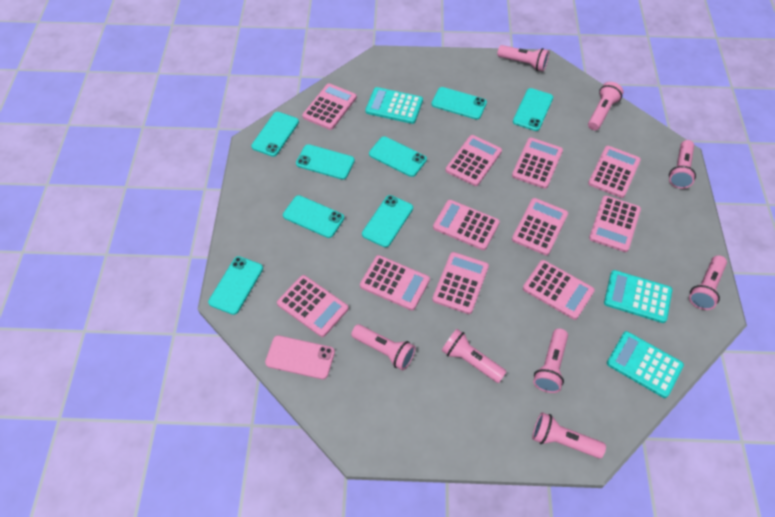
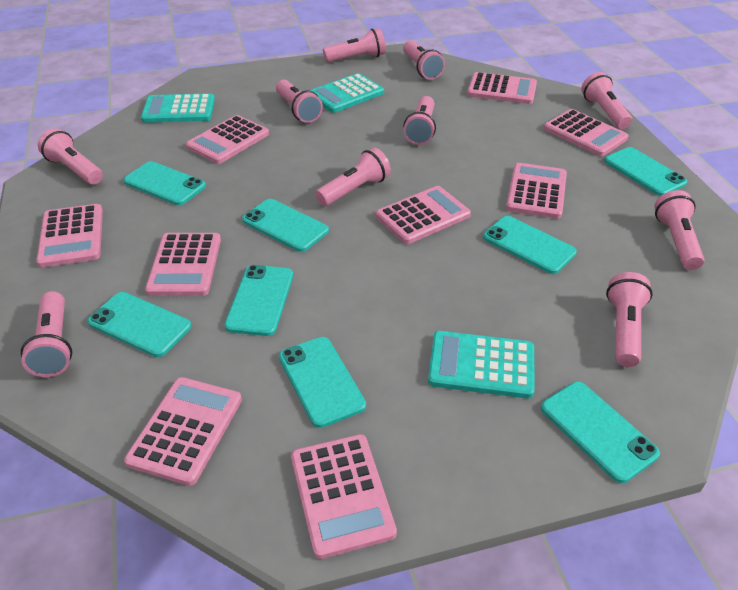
pink calculator: 11 -> 9
pink flashlight: 8 -> 10
pink phone: 1 -> 0

